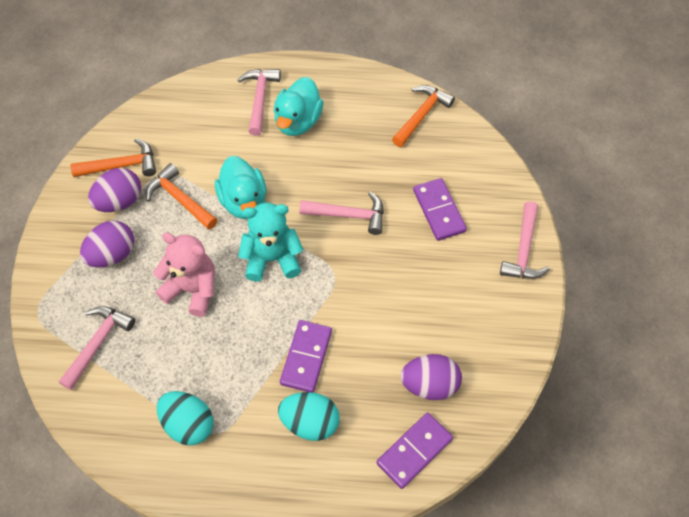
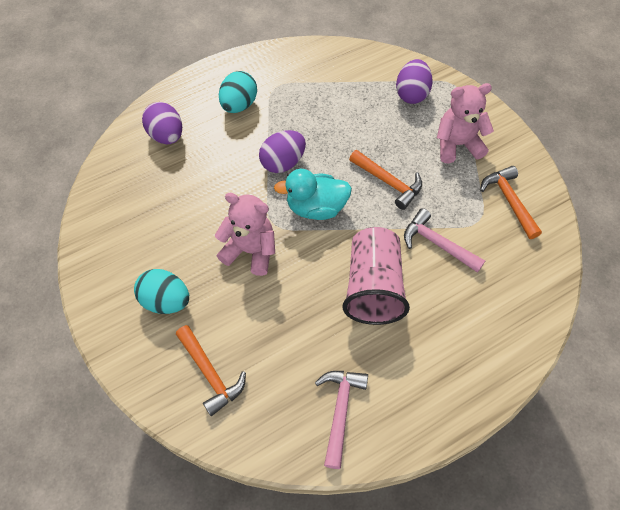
pink cup: 0 -> 1
pink hammer: 4 -> 2
pink teddy bear: 1 -> 2
purple domino: 3 -> 0
turquoise duck: 2 -> 1
turquoise teddy bear: 1 -> 0

